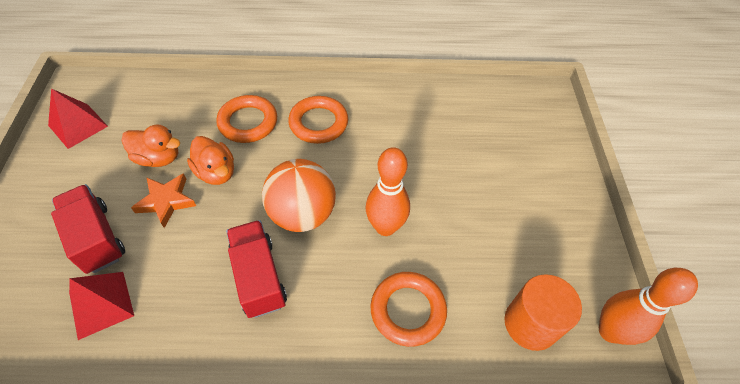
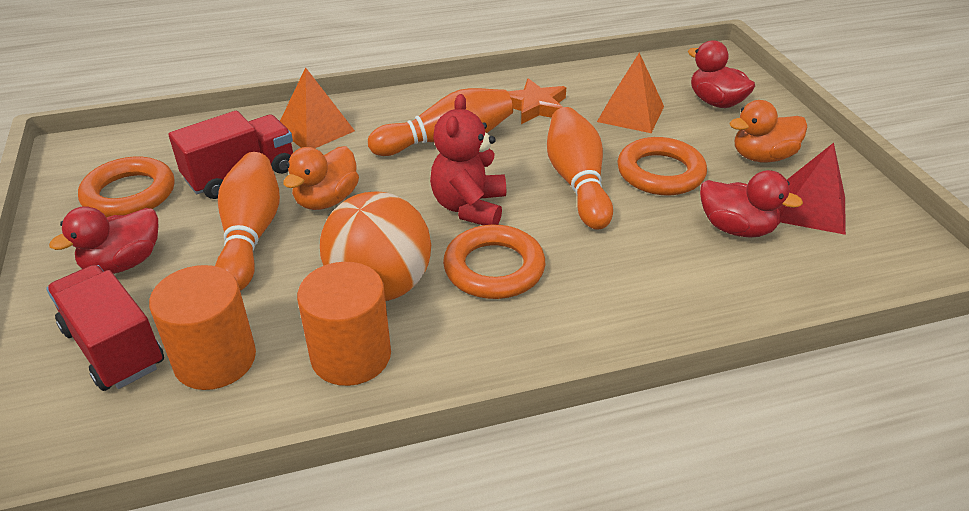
orange bowling pin: 2 -> 3
orange cylinder: 1 -> 2
orange pyramid: 0 -> 2
red duck: 0 -> 3
red pyramid: 2 -> 1
red teddy bear: 0 -> 1

